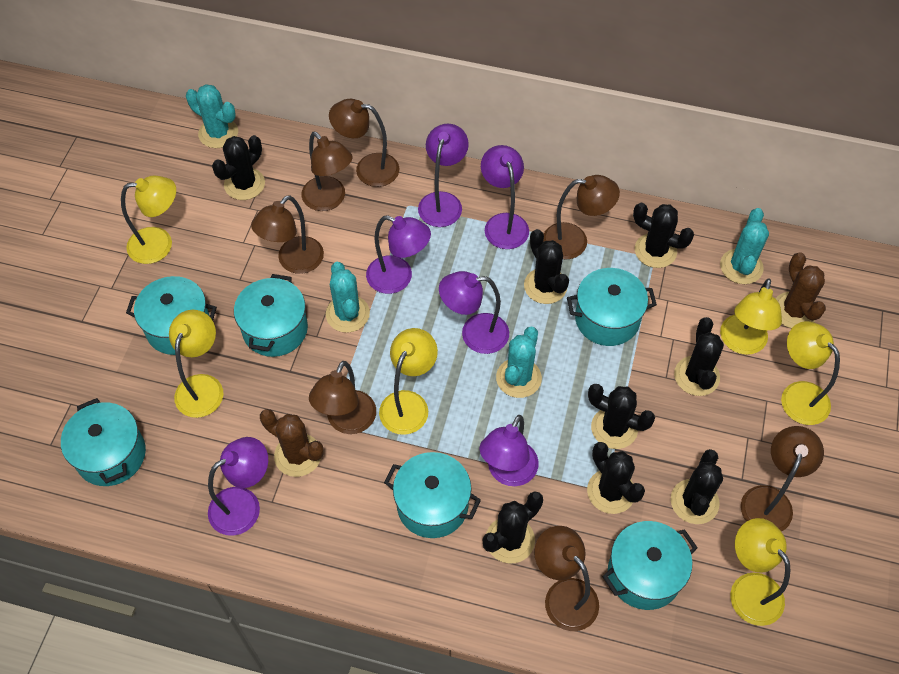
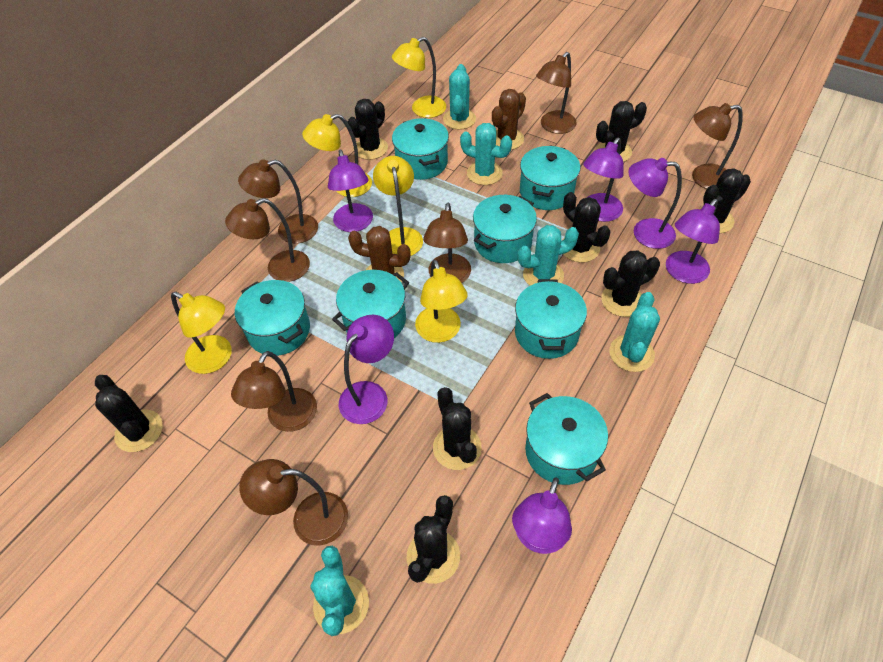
turquoise cactus: 4 -> 5
turquoise pot: 6 -> 7
yellow lamp: 6 -> 5

